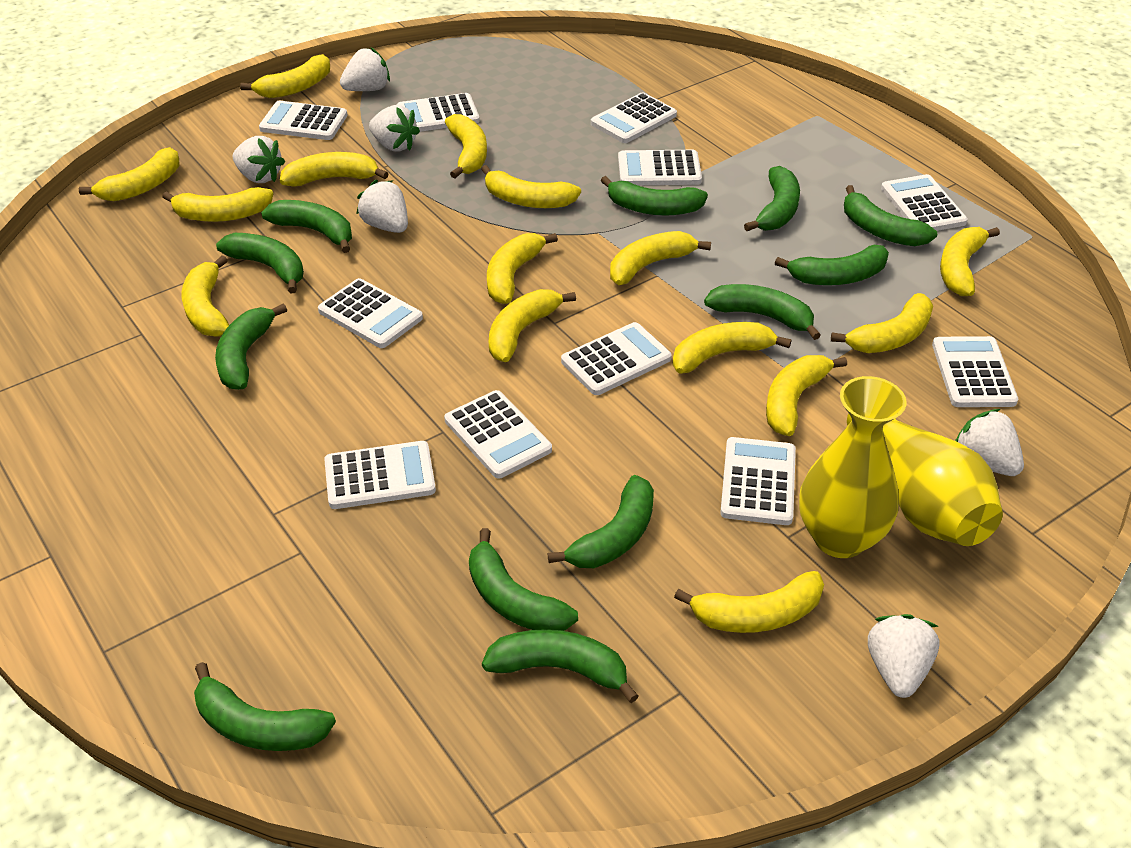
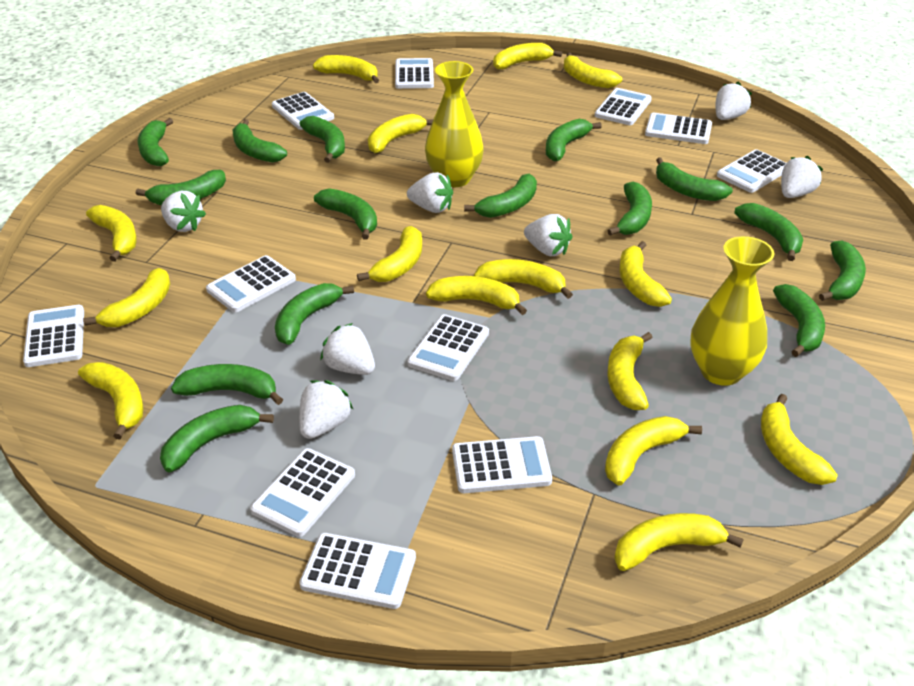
green banana: 12 -> 15
white strawberry: 6 -> 7

